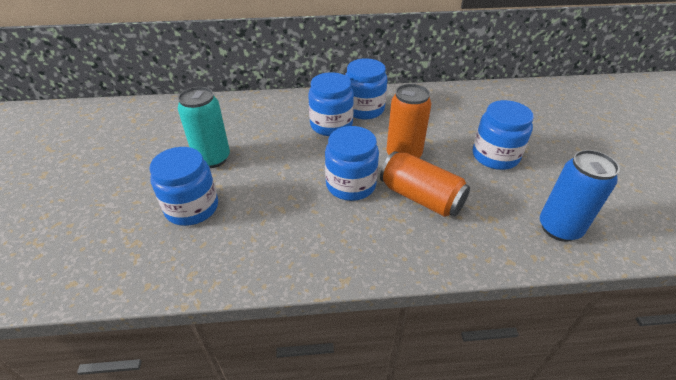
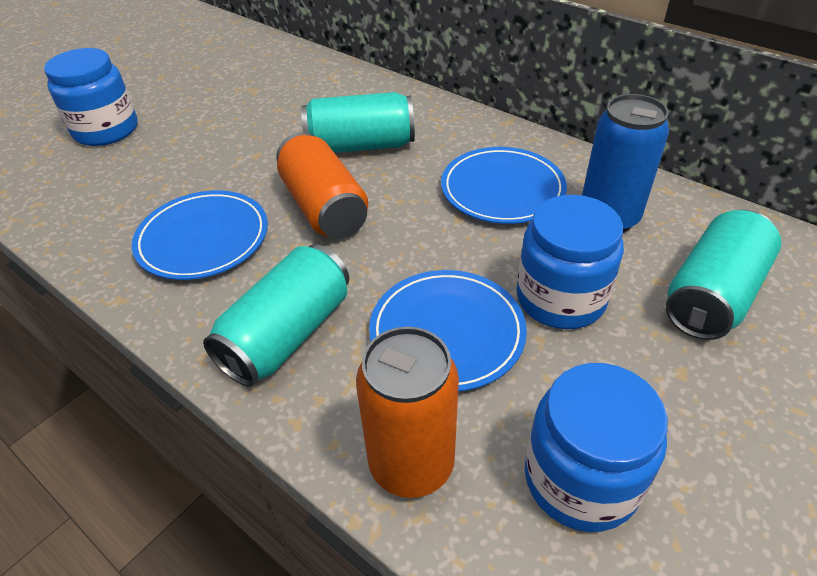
blue jar: 5 -> 3
blue plate: 0 -> 3
turquoise can: 1 -> 3

